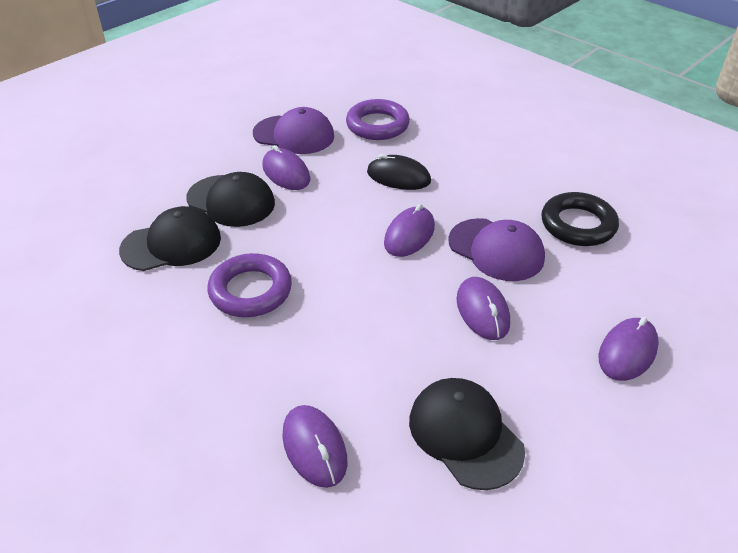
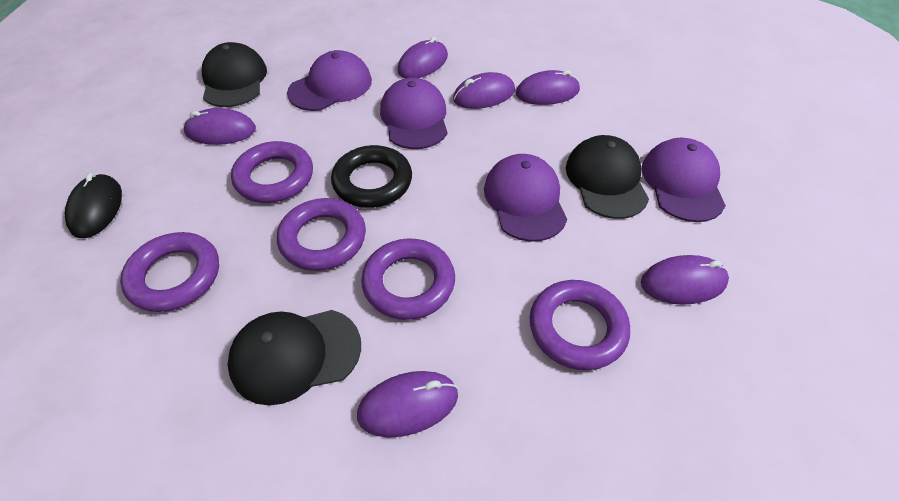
purple cap: 2 -> 4
purple mouse: 5 -> 6
purple ring: 2 -> 5

